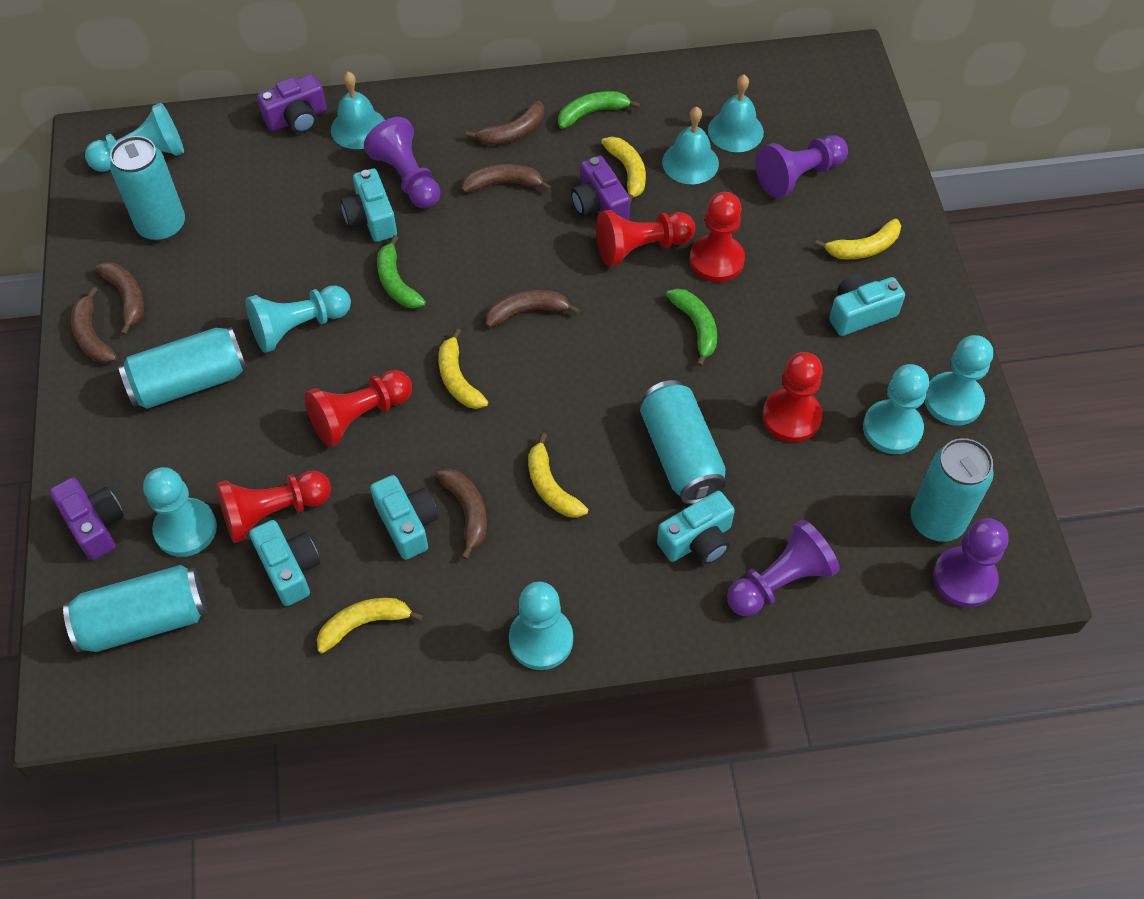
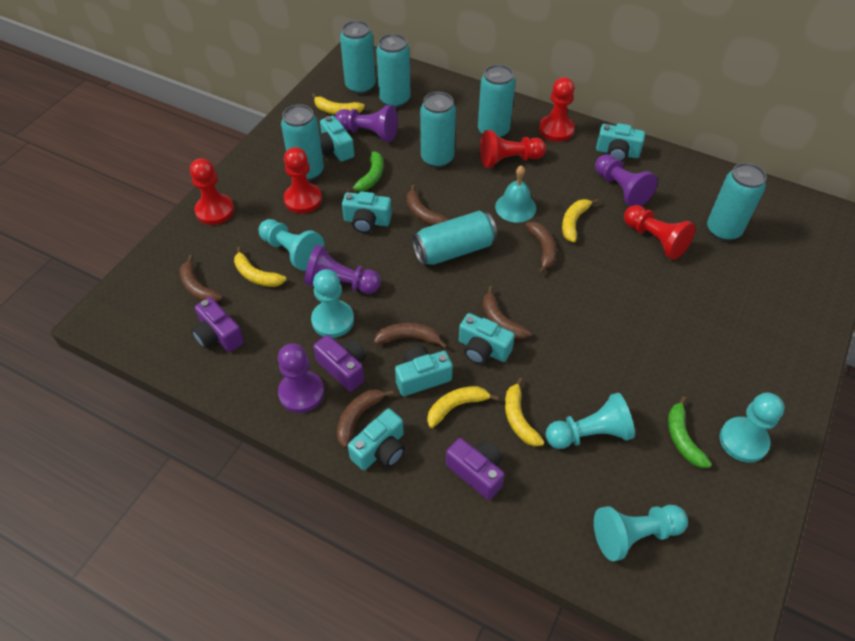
green banana: 3 -> 2
turquoise bell: 3 -> 1
turquoise camera: 5 -> 6
turquoise can: 5 -> 7
turquoise pawn: 6 -> 5

